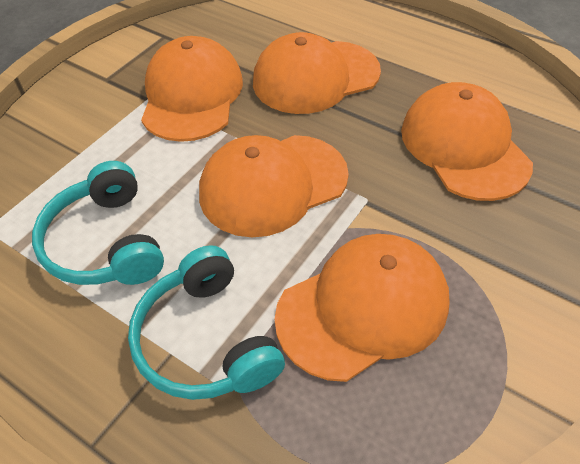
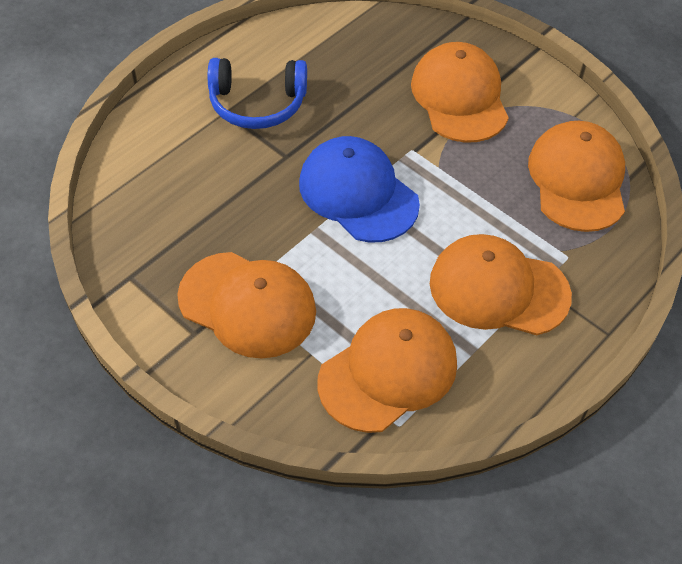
blue cap: 0 -> 1
blue headphones: 0 -> 1
turquoise headphones: 2 -> 0

